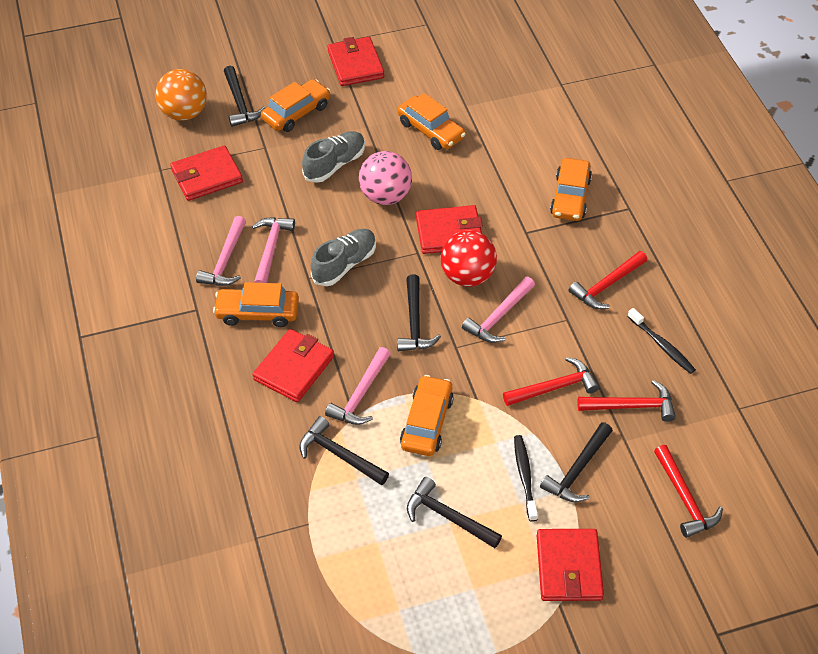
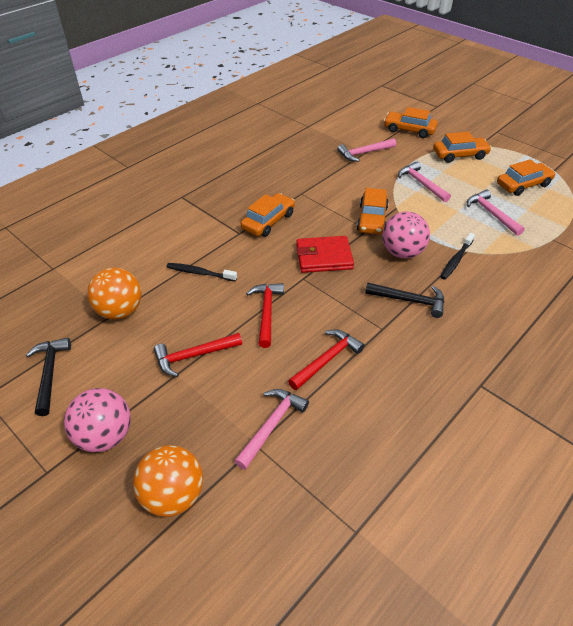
black hammer: 5 -> 2
grey shoe: 2 -> 0
orange ball: 1 -> 2
pink ball: 1 -> 2
red ball: 1 -> 0
red hammer: 4 -> 3
red wallet: 5 -> 1

